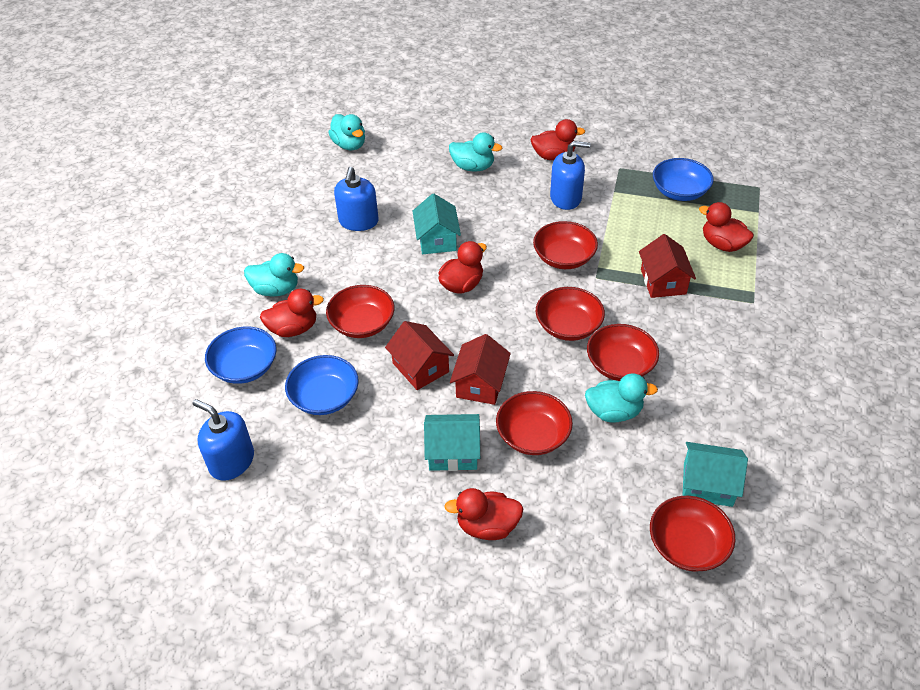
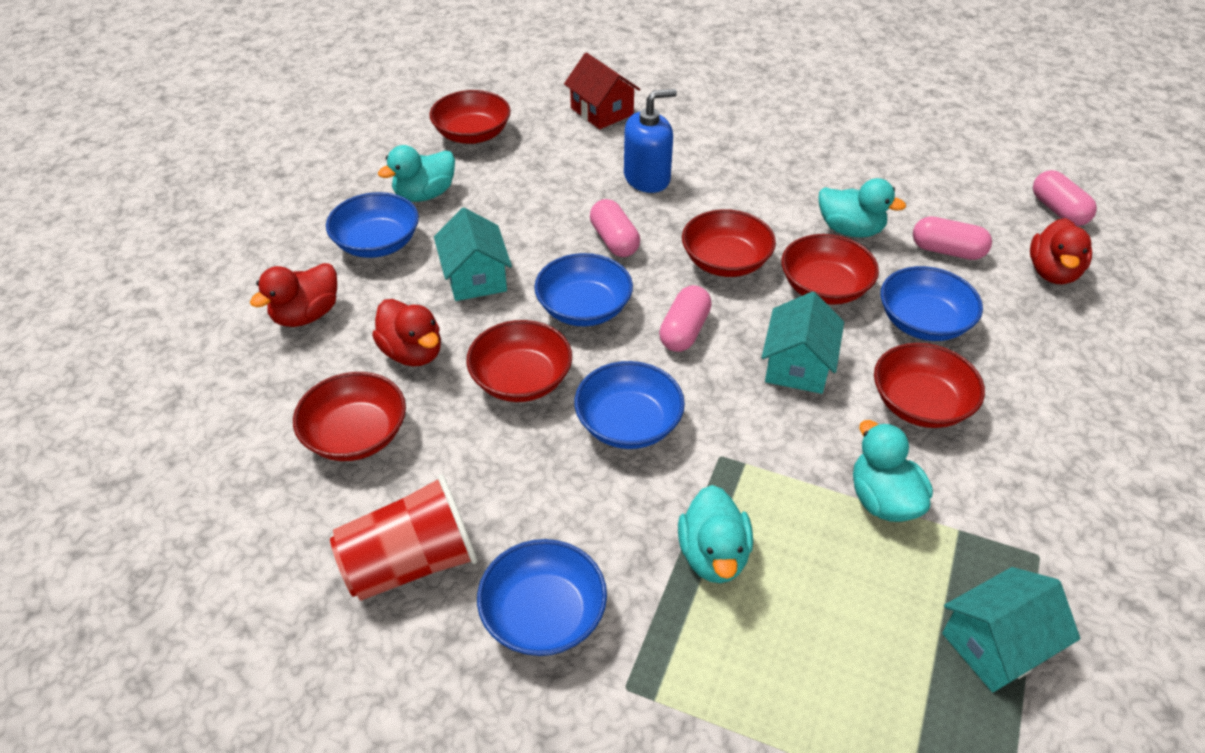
blue bowl: 3 -> 5
blue soap dispenser: 3 -> 1
pink capsule: 0 -> 4
red cup: 0 -> 1
red duck: 5 -> 3
red house: 3 -> 1

